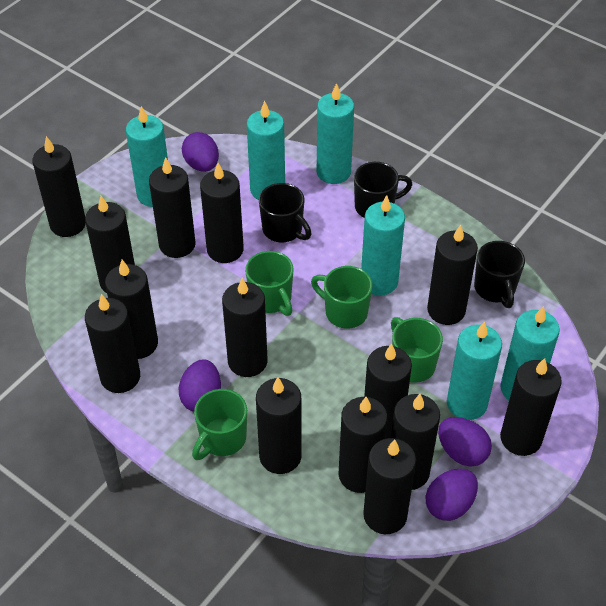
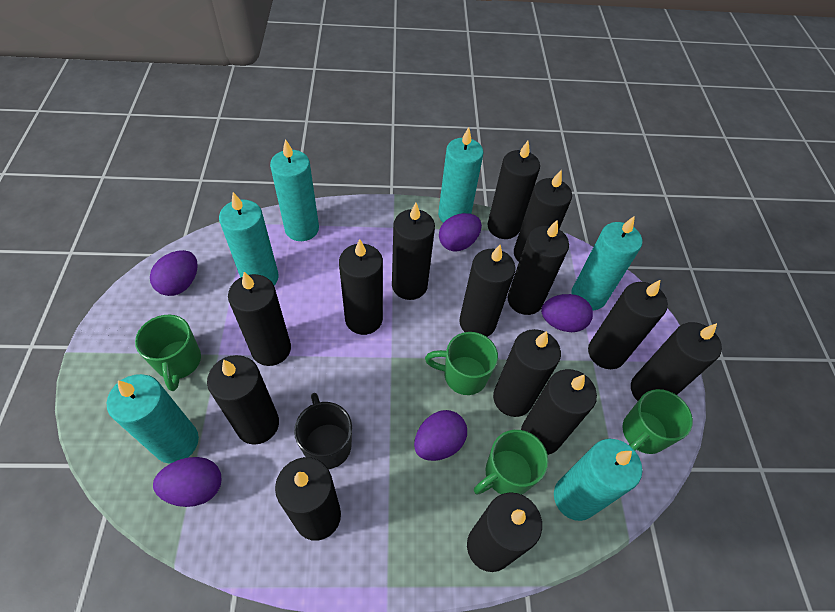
black mug: 3 -> 1
purple egg: 4 -> 5

